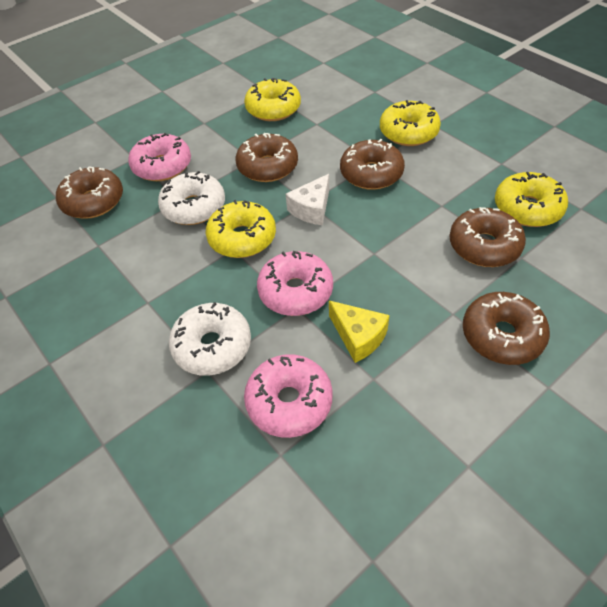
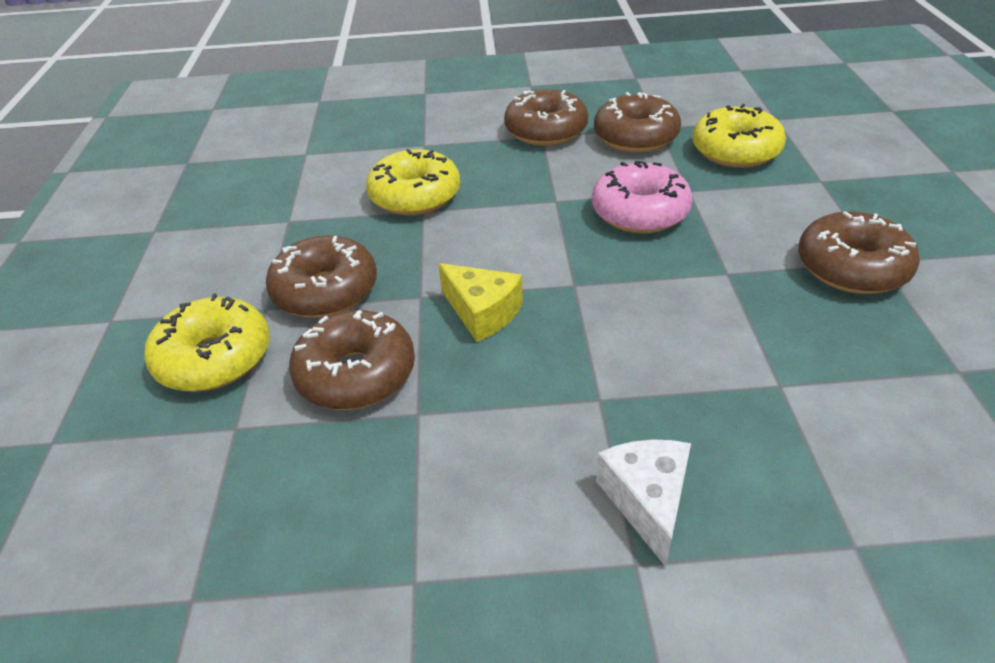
pink donut: 3 -> 1
white donut: 2 -> 0
yellow donut: 4 -> 3

